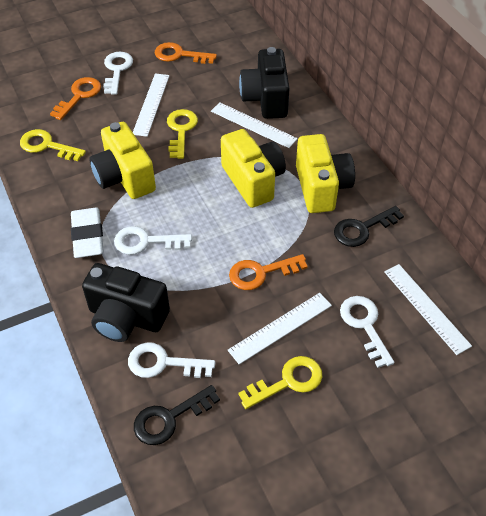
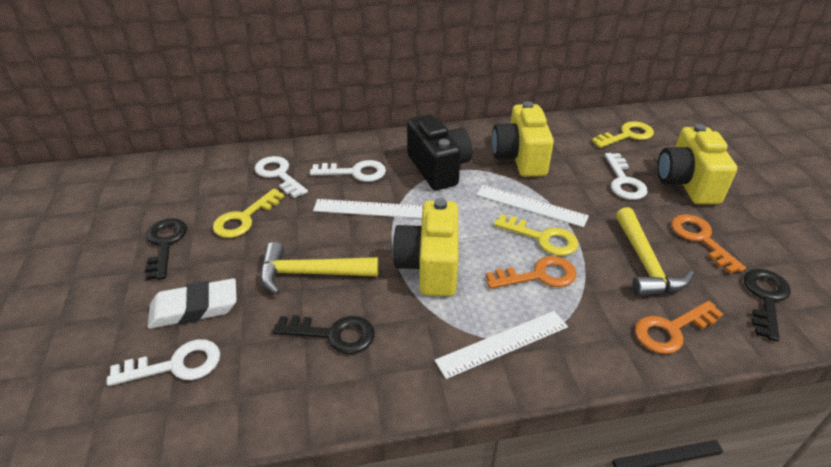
black camera: 2 -> 1
black key: 2 -> 3
white ruler: 4 -> 3
yellow hammer: 0 -> 2

